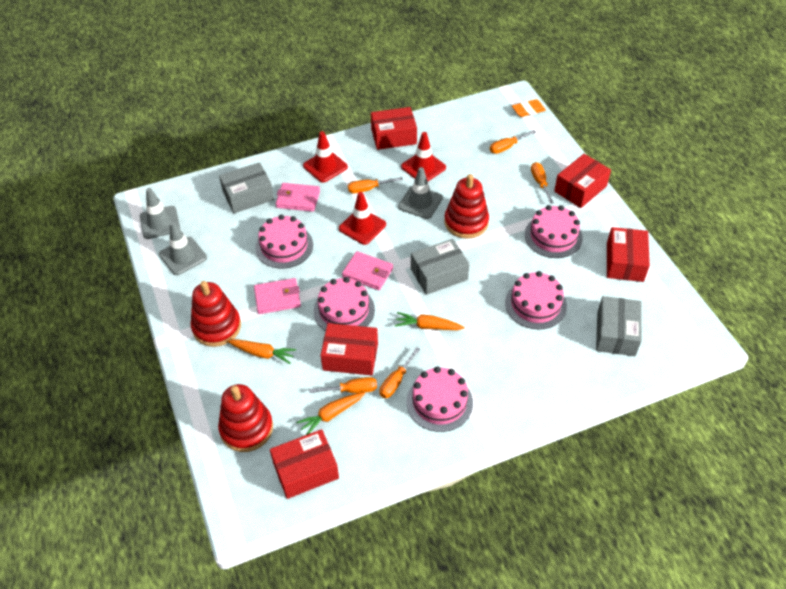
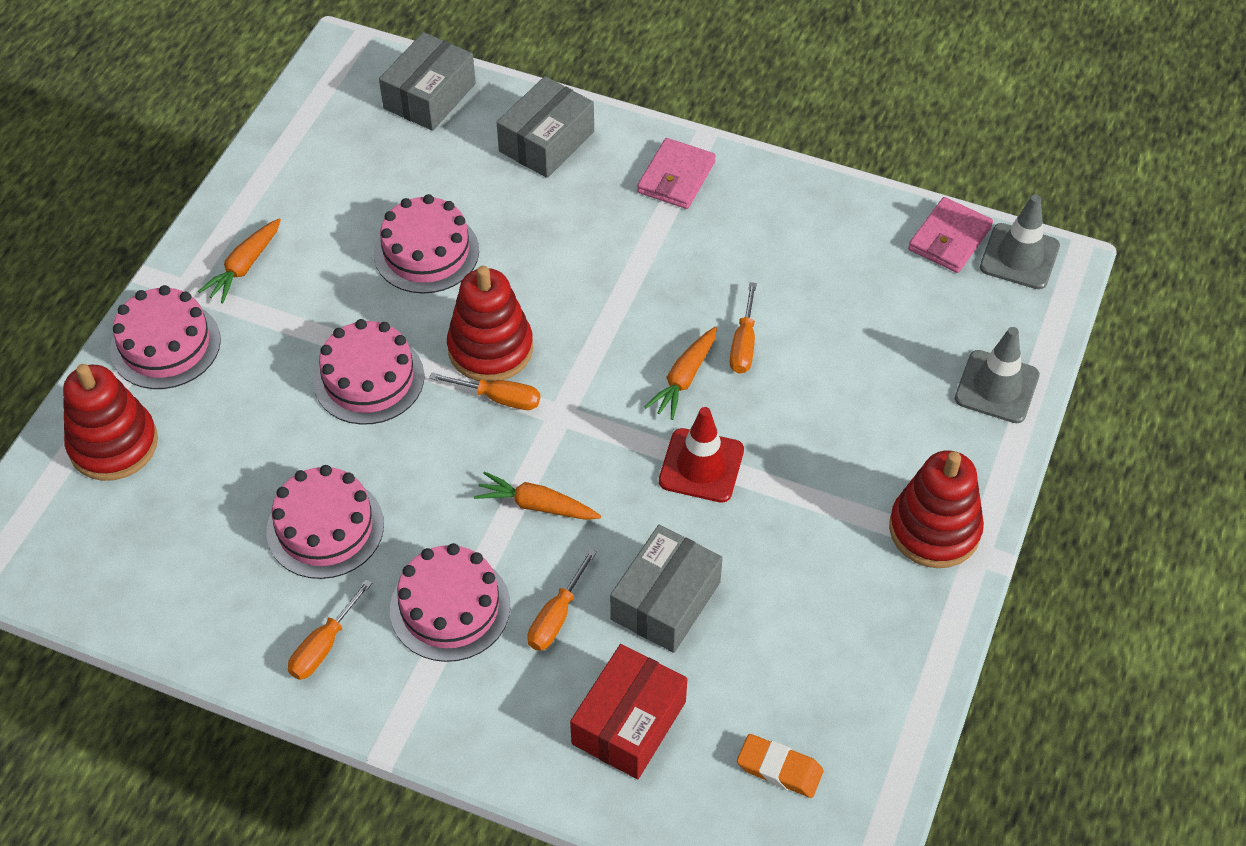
grey traffic cone: 3 -> 2
orange screwdriver: 5 -> 4
pink wallet: 3 -> 2
red box: 5 -> 1
red traffic cone: 3 -> 1

